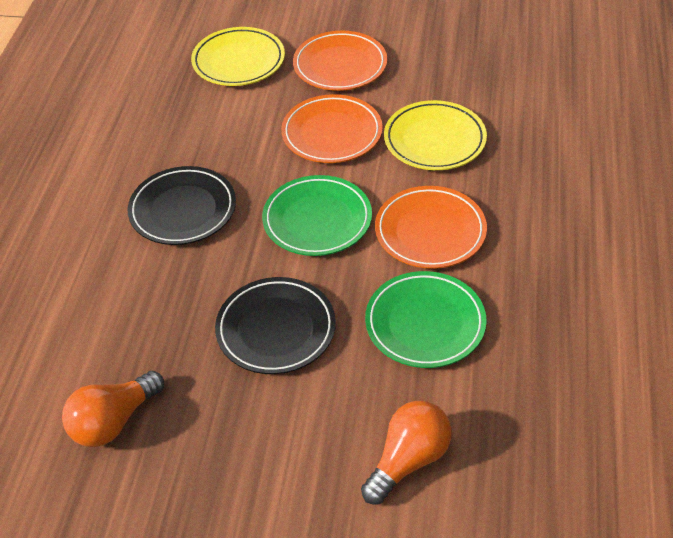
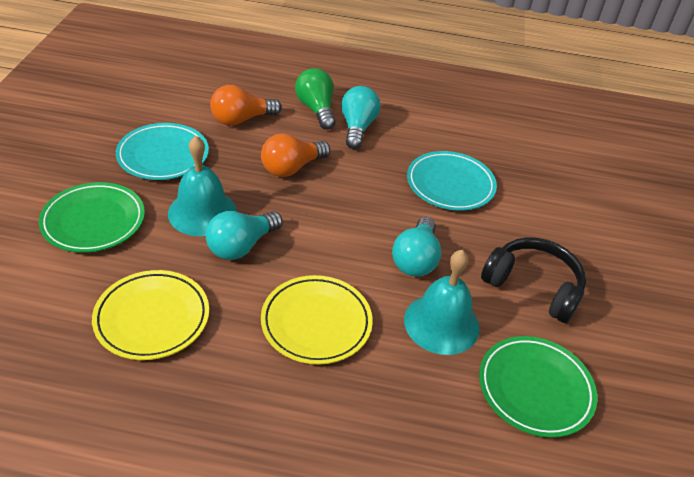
black headphones: 0 -> 1
black plate: 2 -> 0
green light bulb: 0 -> 1
orange plate: 3 -> 0
turquoise bell: 0 -> 2
turquoise light bulb: 0 -> 3
turquoise plate: 0 -> 2

